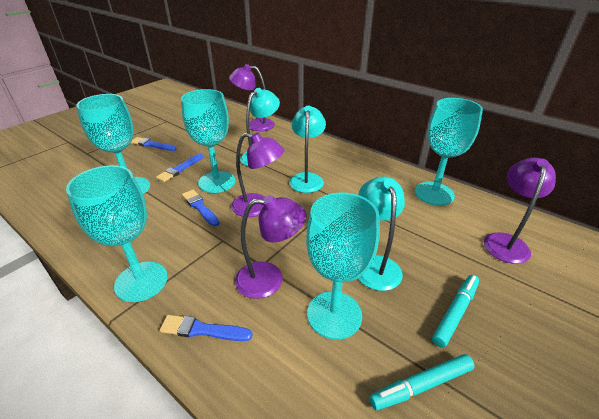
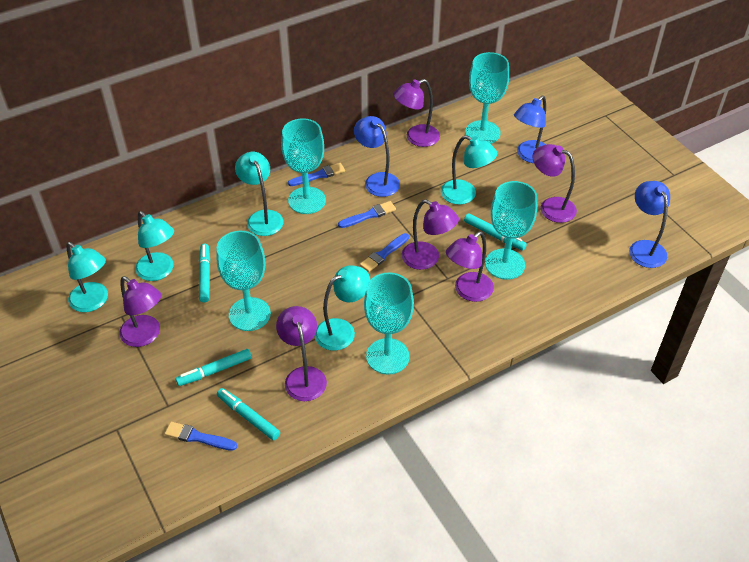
blue lamp: 0 -> 3
purple lamp: 4 -> 6
turquoise lamp: 3 -> 5
turquoise marker: 2 -> 4

